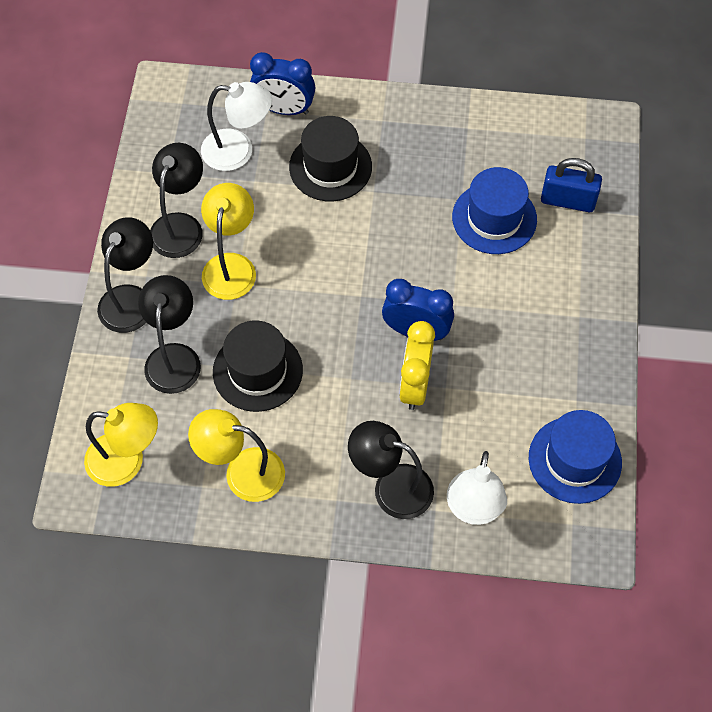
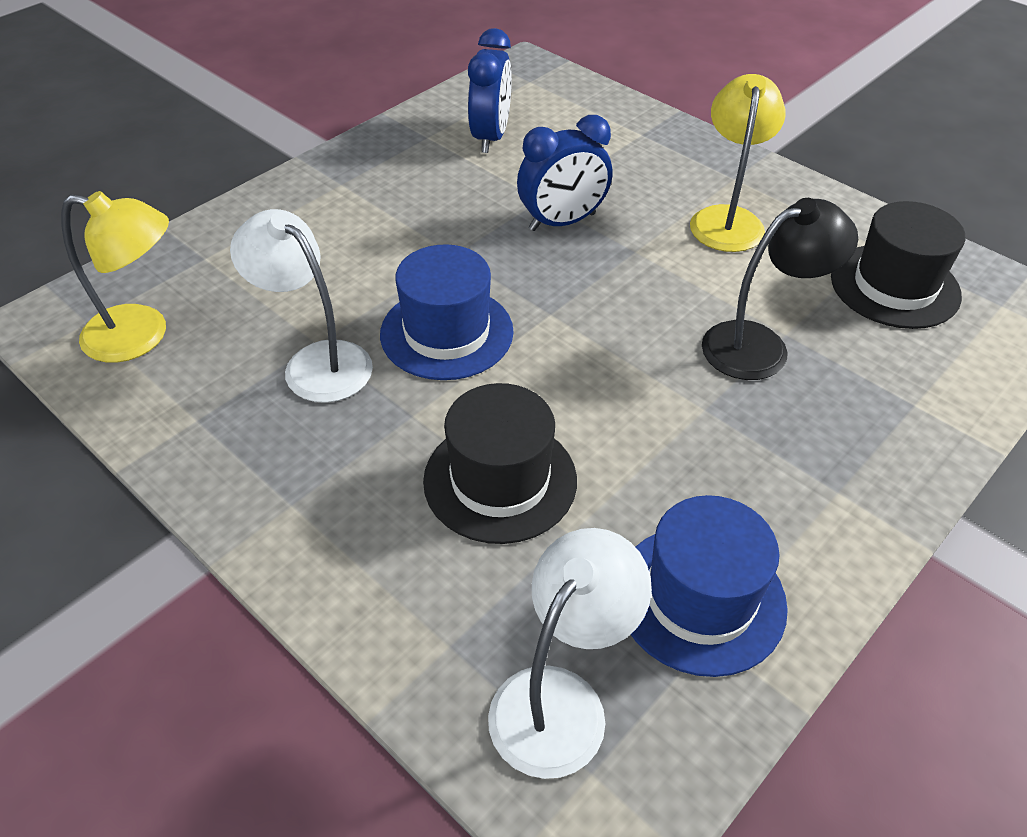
black lamp: 4 -> 1
blue padlock: 1 -> 0
yellow clock: 1 -> 0
yellow lamp: 3 -> 2

